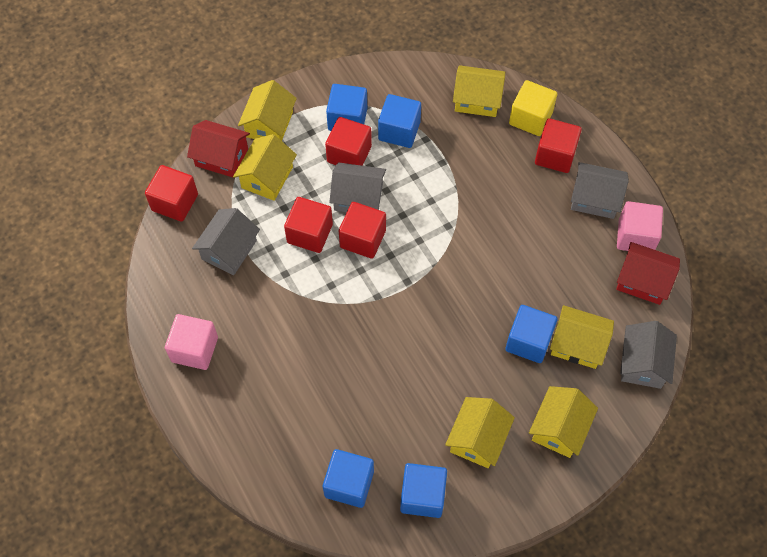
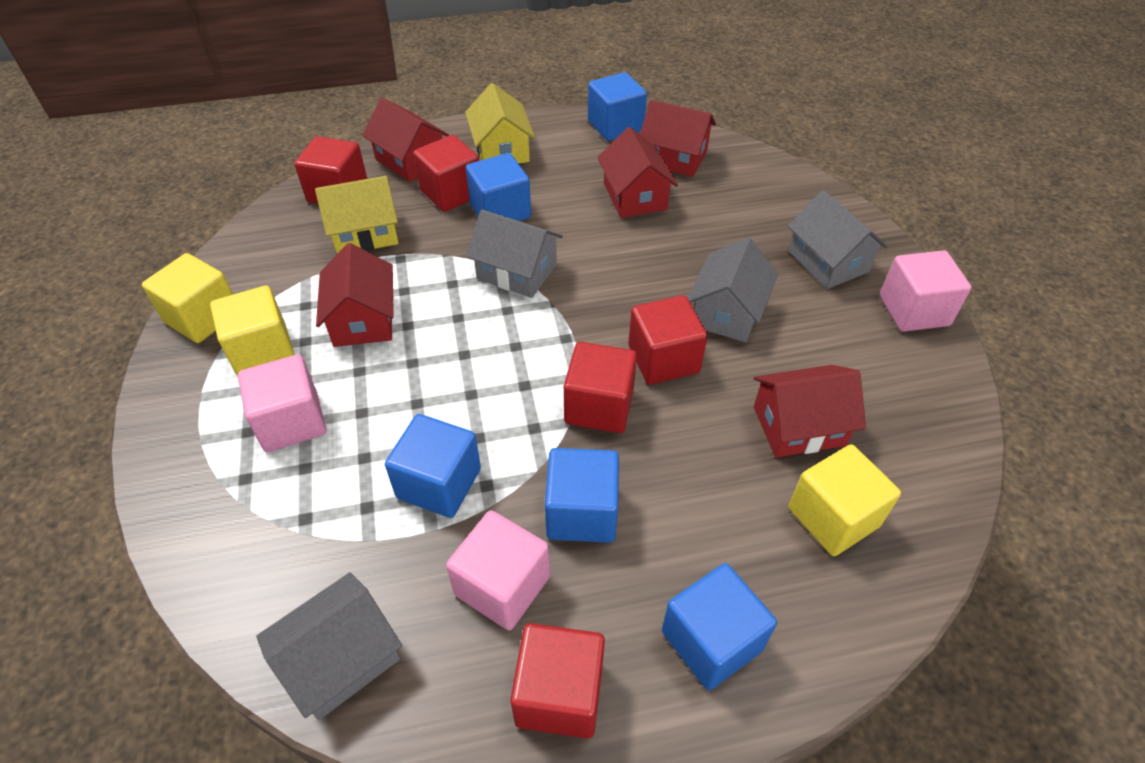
pink cube: 2 -> 3
red house: 2 -> 5
yellow cube: 1 -> 3
yellow house: 6 -> 2

